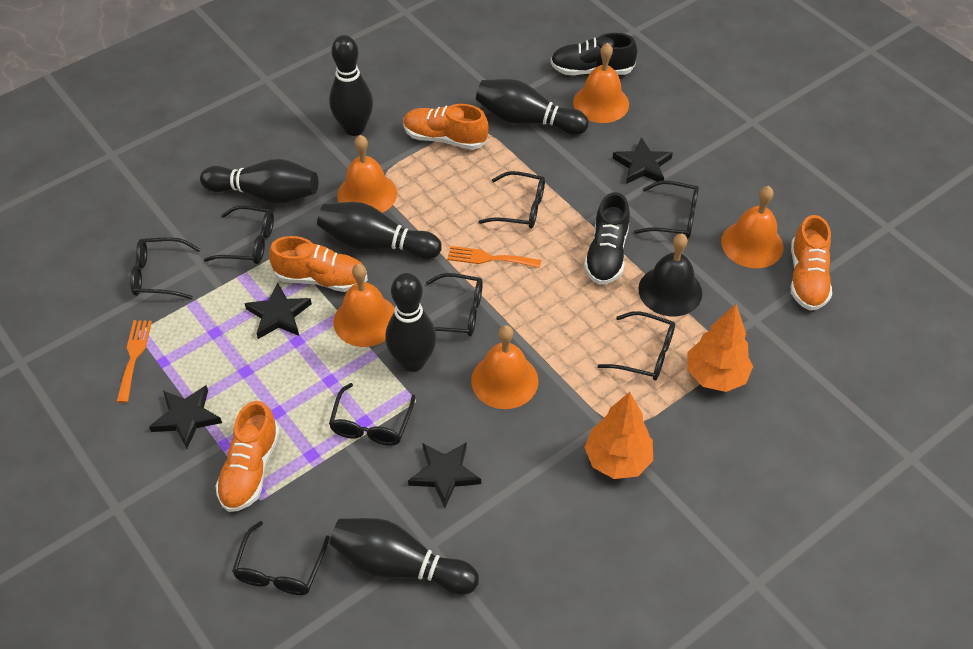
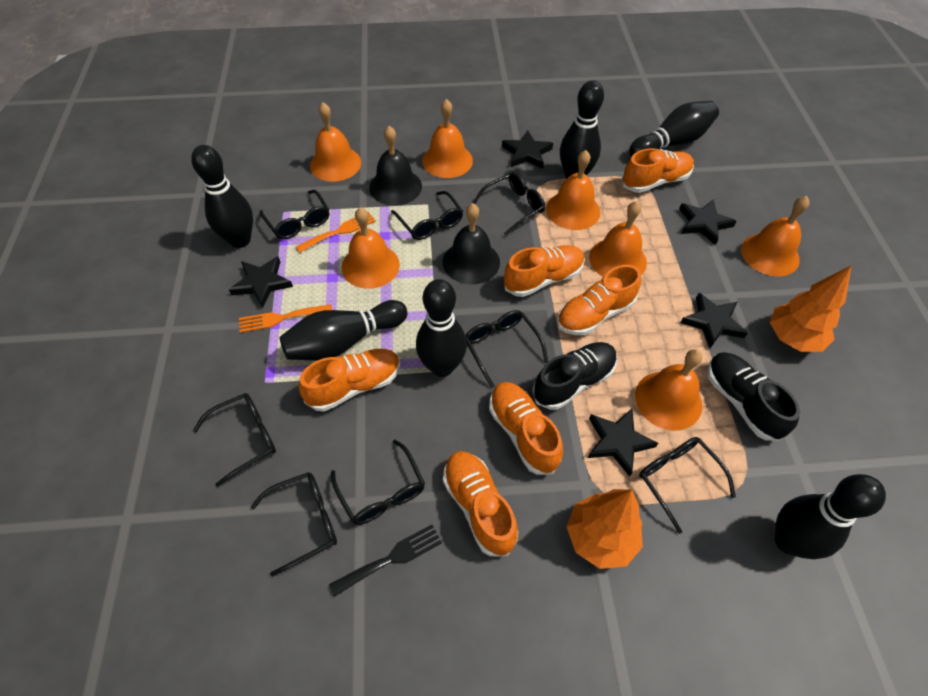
black bell: 1 -> 2
black fork: 0 -> 1
black star: 4 -> 5
orange bell: 5 -> 7
orange shoe: 4 -> 6

